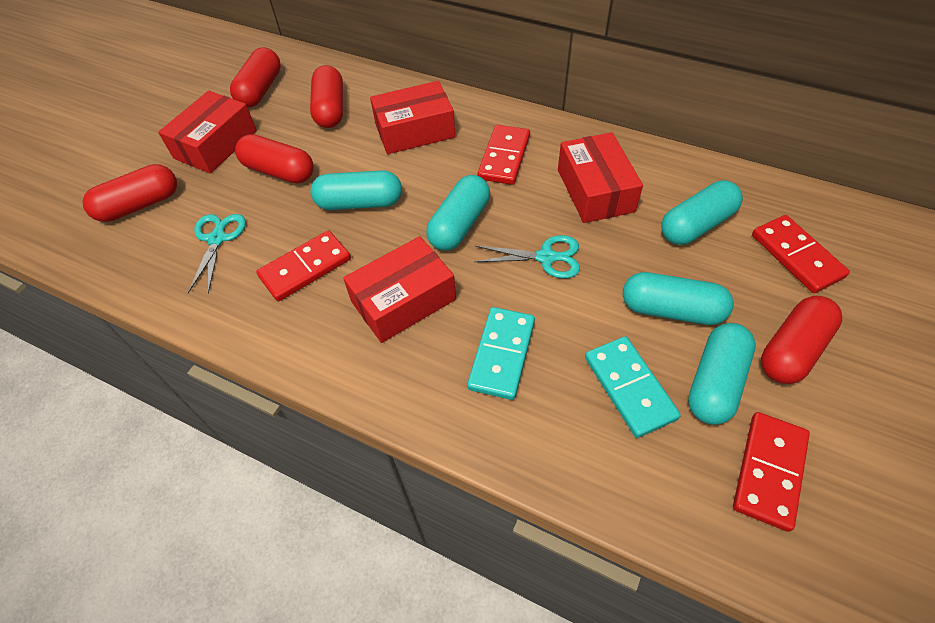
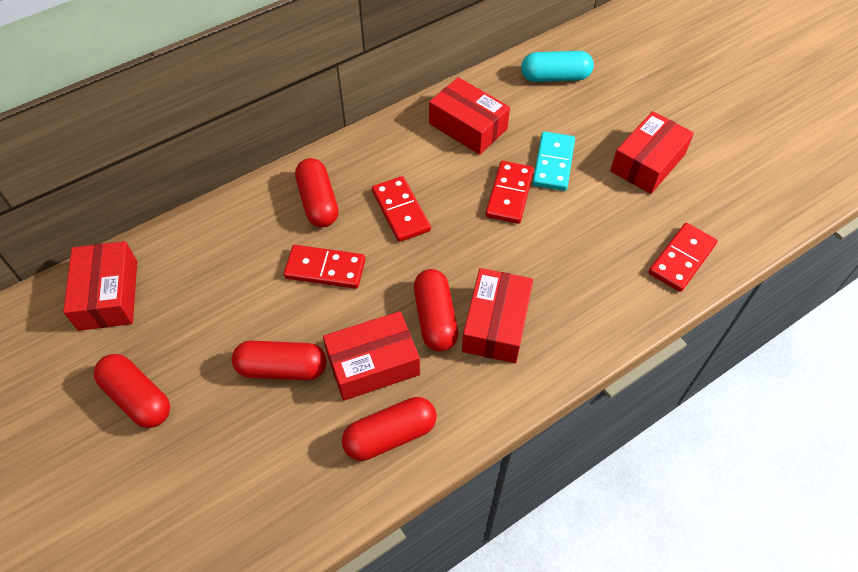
red box: 4 -> 5
turquoise capsule: 5 -> 1
turquoise domino: 2 -> 1
turquoise scissors: 2 -> 0

